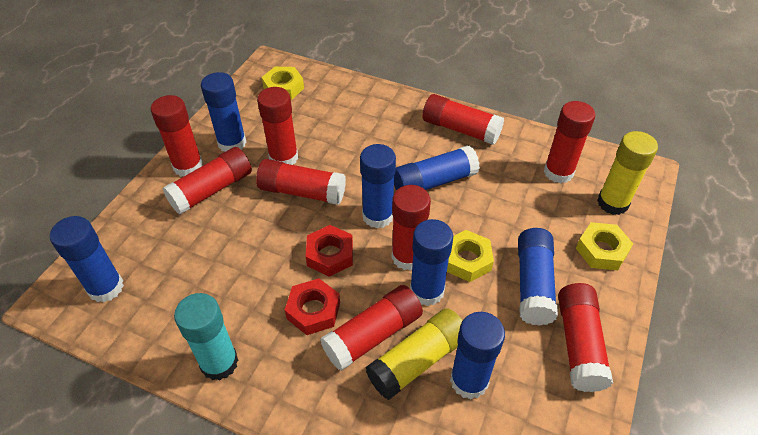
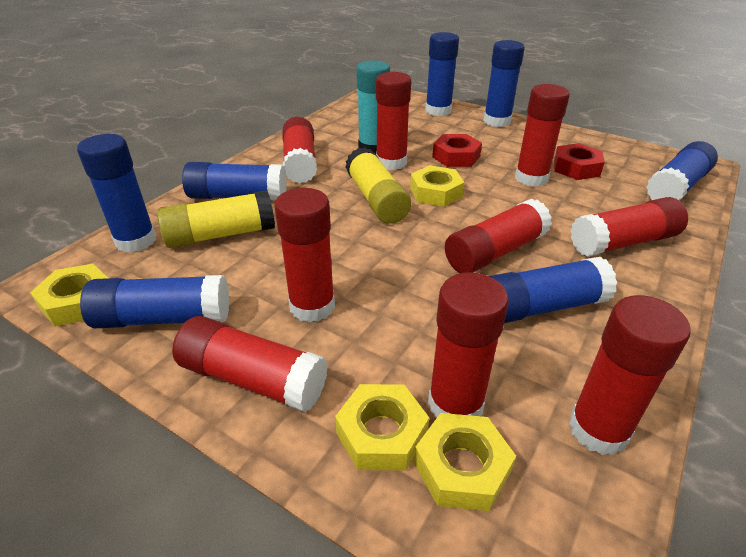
yellow nut: 3 -> 4

